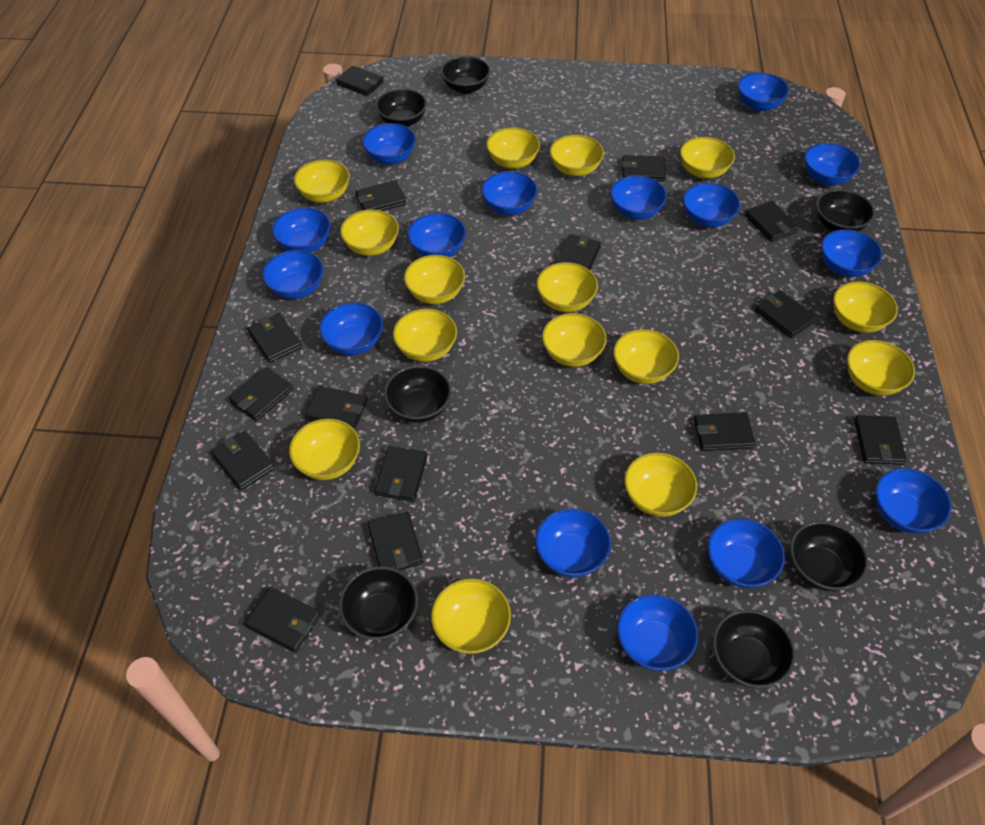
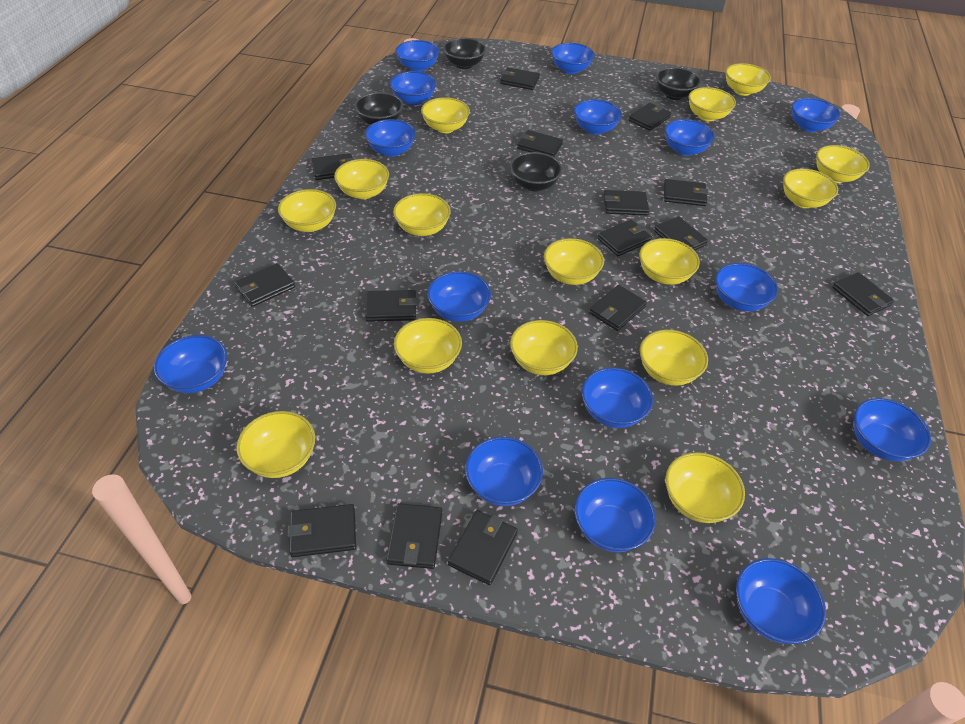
black bowl: 7 -> 4

